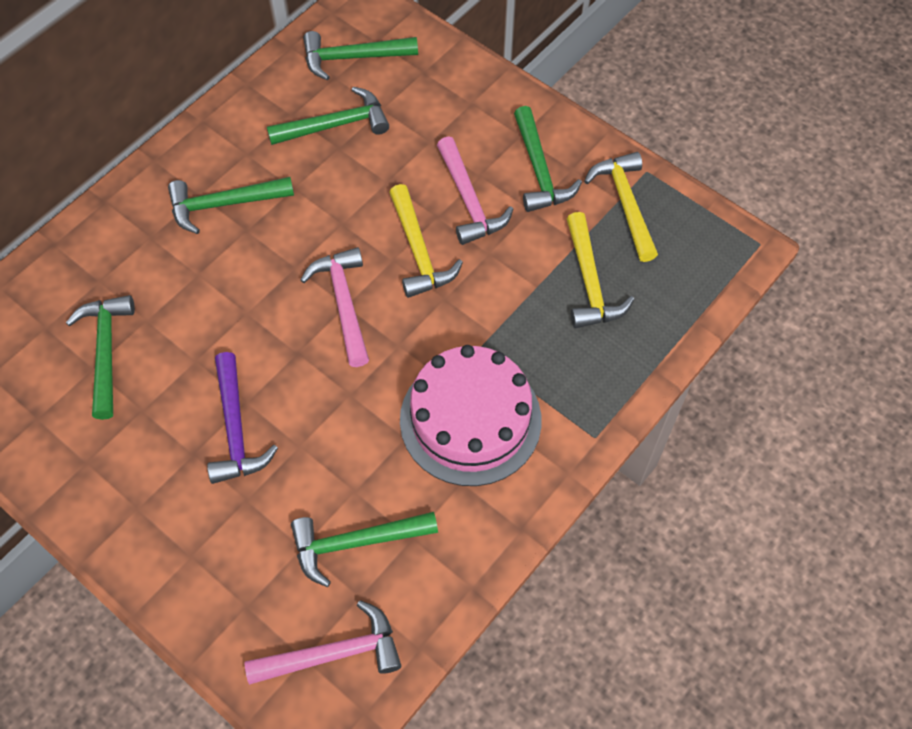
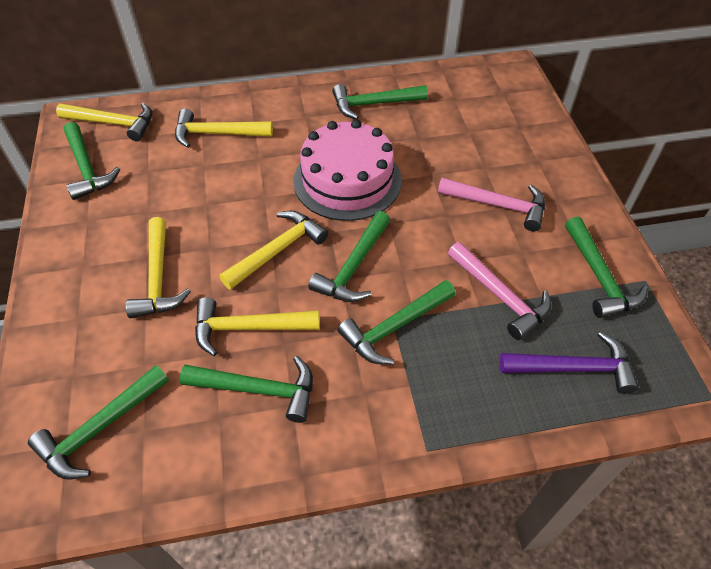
green hammer: 6 -> 7
pink hammer: 3 -> 2
yellow hammer: 3 -> 5

